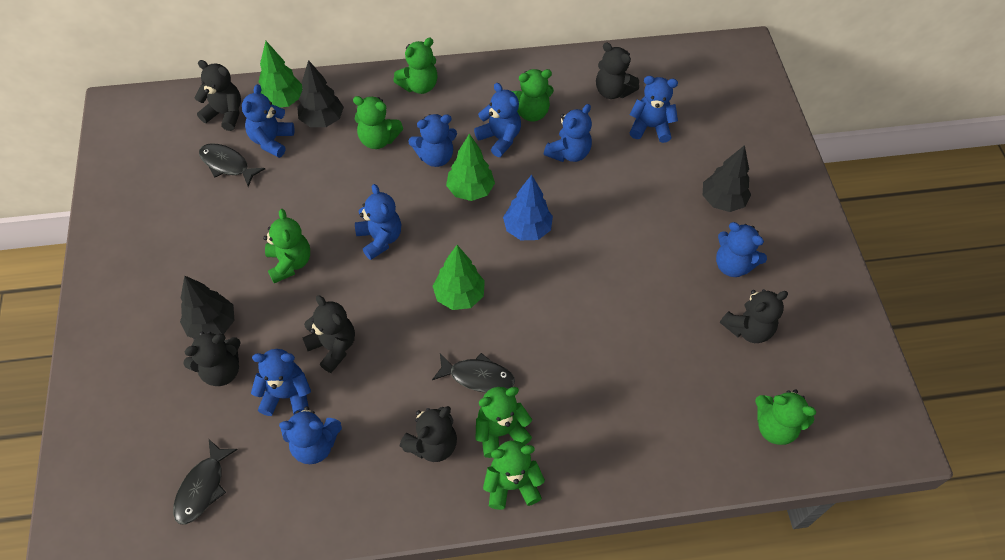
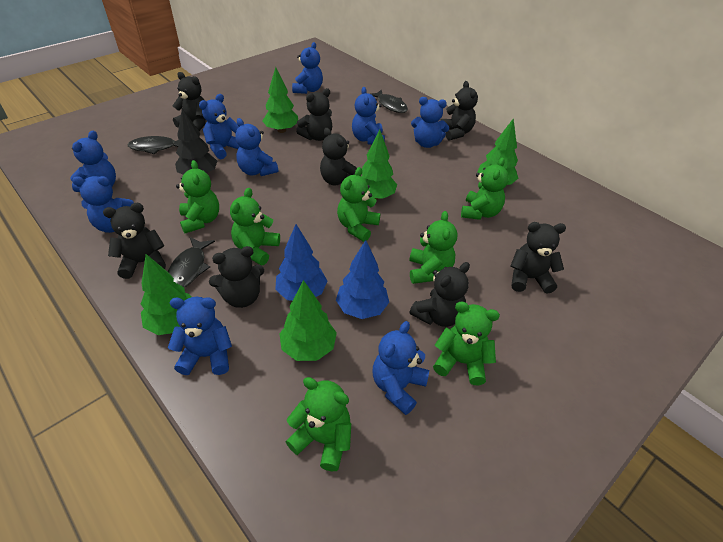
black teddy bear: 6 -> 8
black tree: 3 -> 1
blue tree: 1 -> 2
green tree: 3 -> 5

